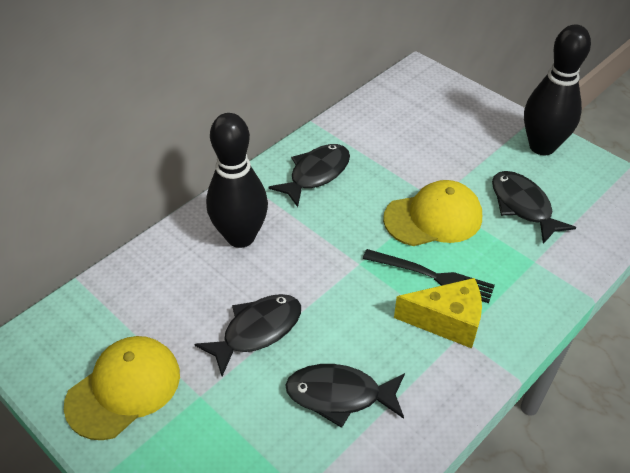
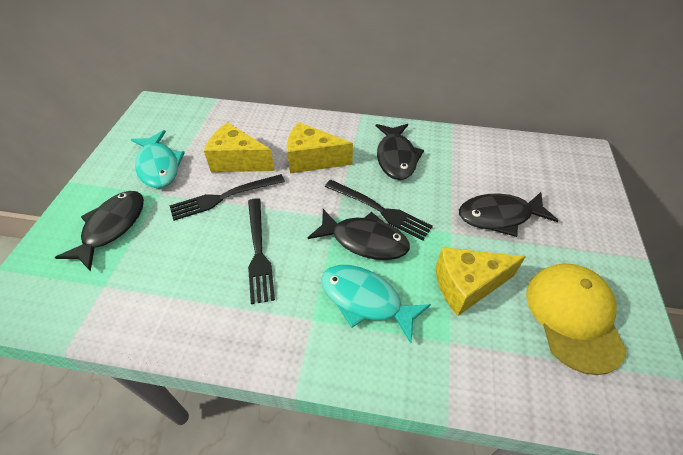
black bowling pin: 2 -> 0
black fork: 1 -> 3
turquoise fish: 0 -> 2
yellow cap: 2 -> 1
yellow cheese: 1 -> 3

